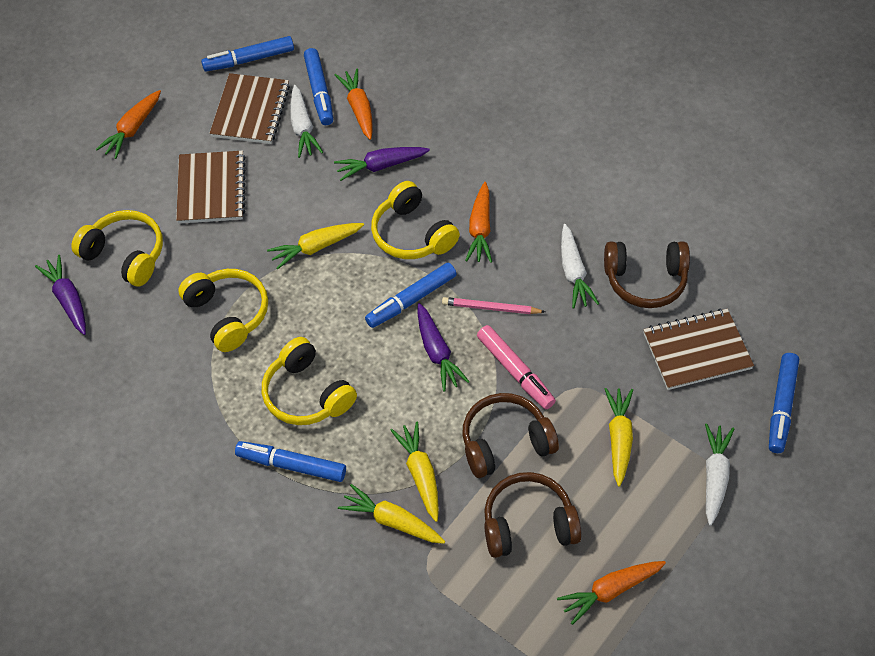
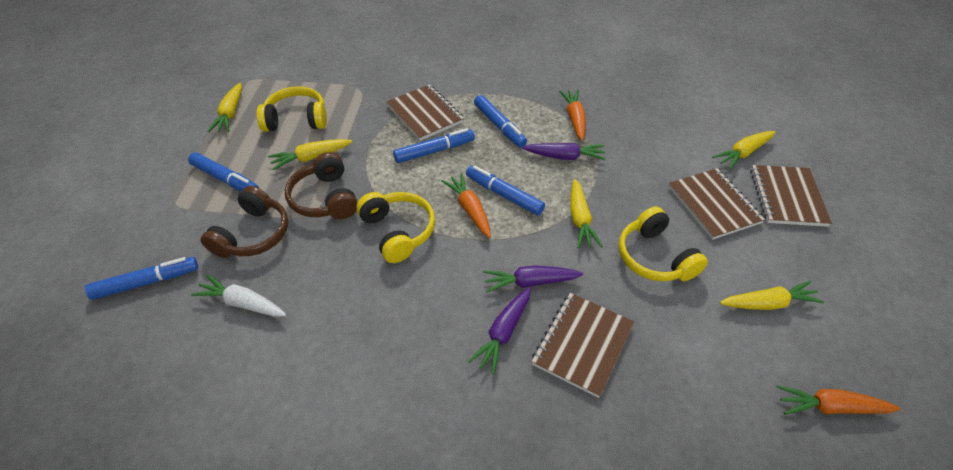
brown headphones: 3 -> 2
brown notebook: 3 -> 4
orange carrot: 4 -> 3
pink marker: 1 -> 0
pink pencil: 1 -> 0
white carrot: 3 -> 1
yellow carrot: 4 -> 5
yellow headphones: 4 -> 3

